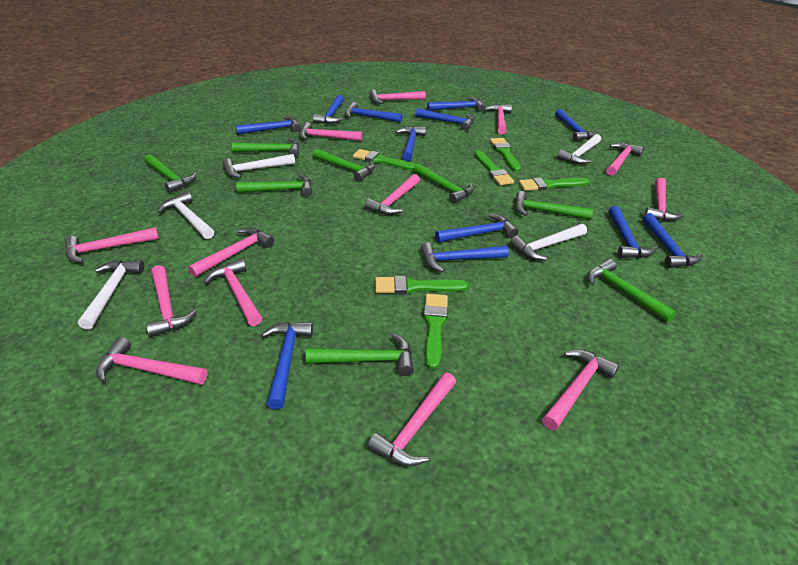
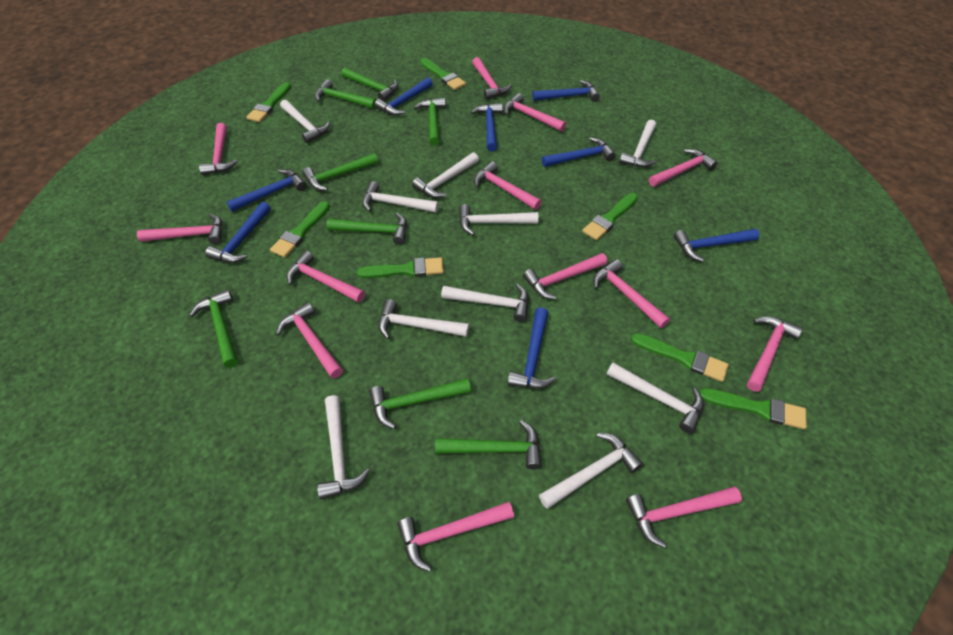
blue hammer: 12 -> 8
green brush: 6 -> 7
white hammer: 5 -> 10

